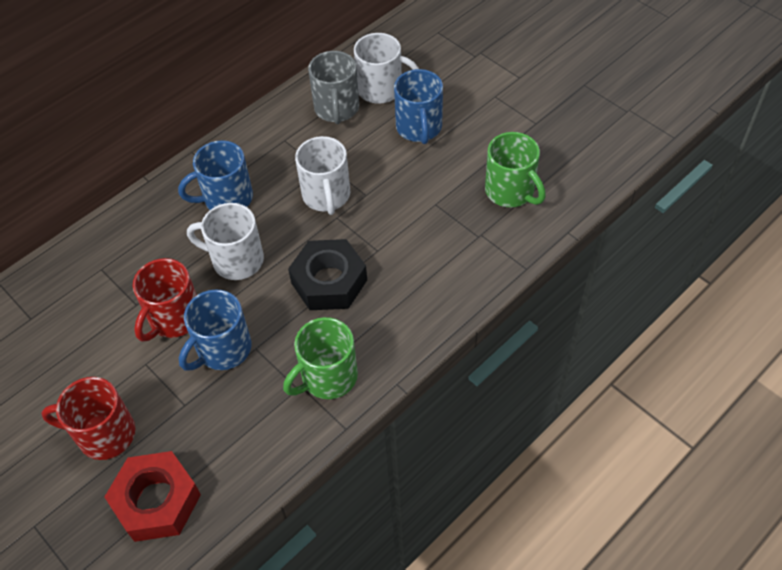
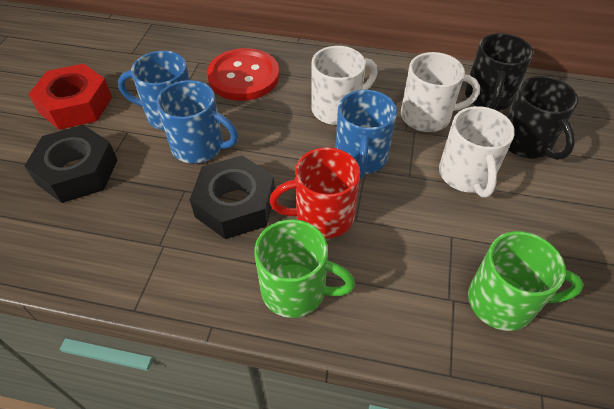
black mug: 0 -> 2
black nut: 1 -> 2
grey mug: 1 -> 0
red button: 0 -> 1
red mug: 2 -> 1

